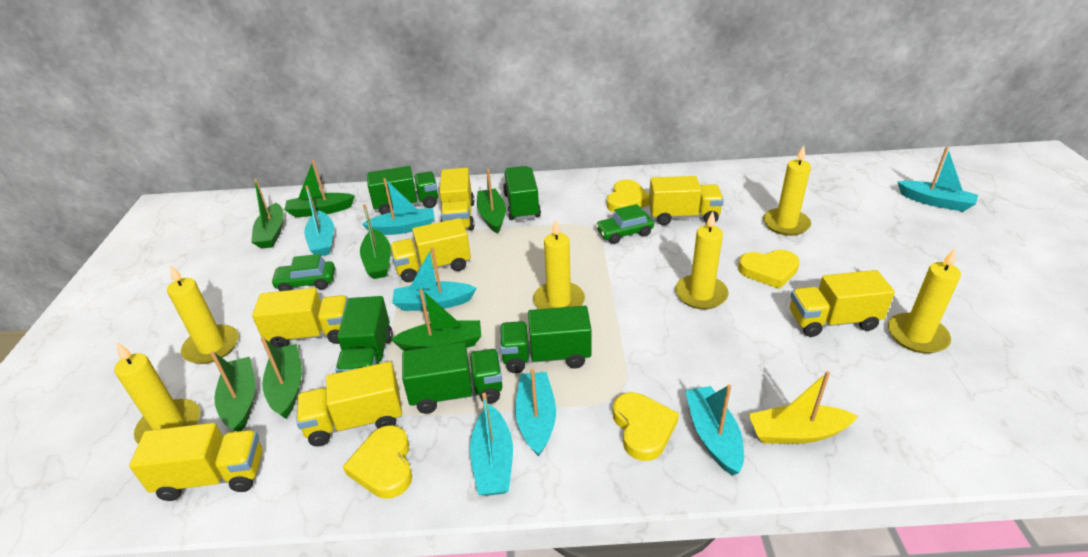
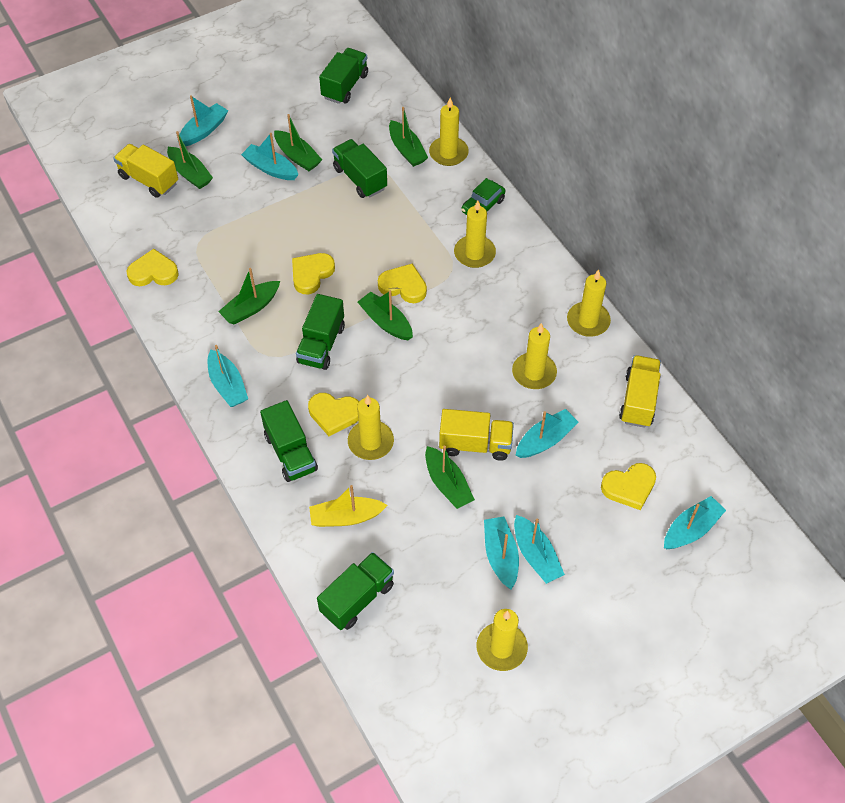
green boat: 7 -> 6
green car: 2 -> 1
yellow heart: 4 -> 5
yellow truck: 7 -> 3

